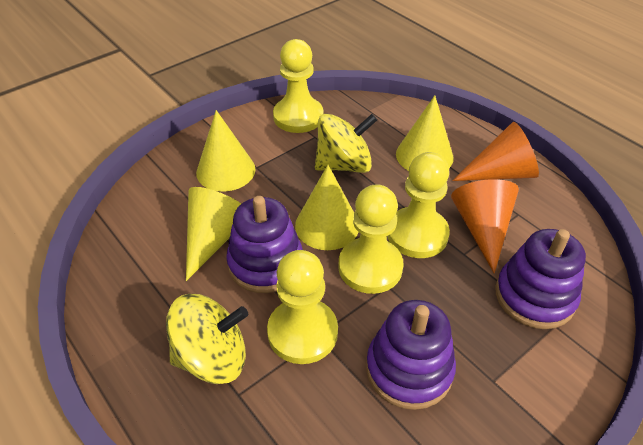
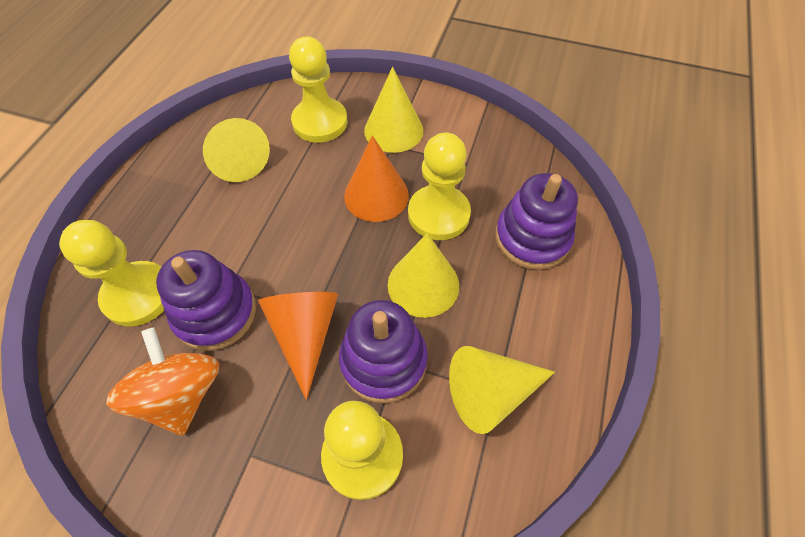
orange spinning top: 0 -> 1
yellow spinning top: 2 -> 0

